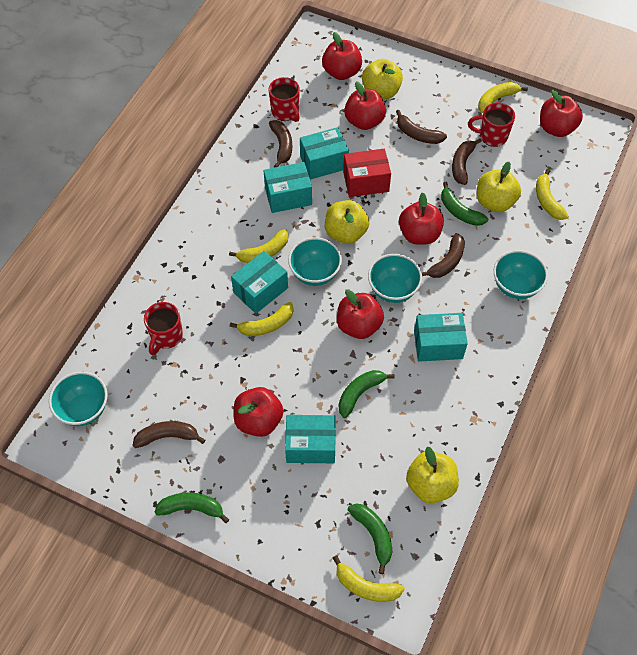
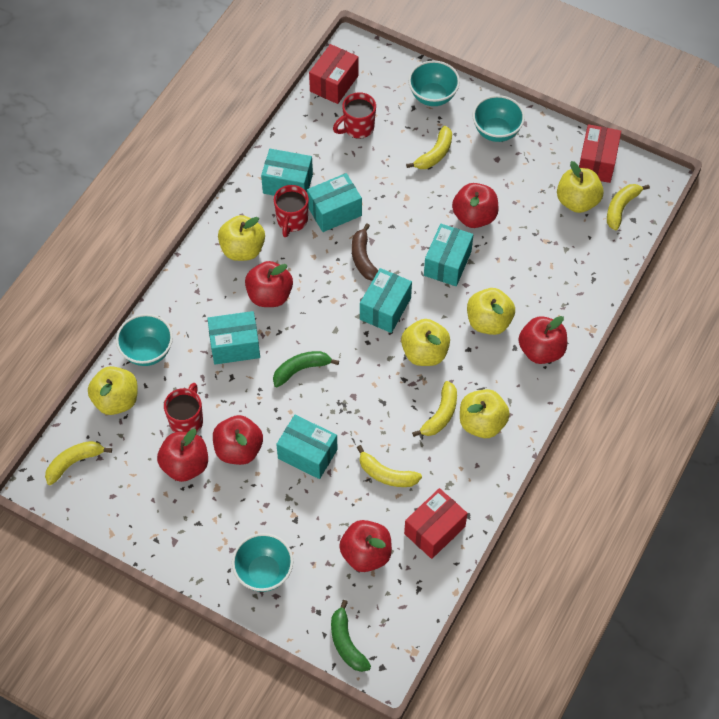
brown banana: 5 -> 1
green banana: 4 -> 2
red box: 1 -> 3
turquoise box: 5 -> 6
yellow apple: 4 -> 6

